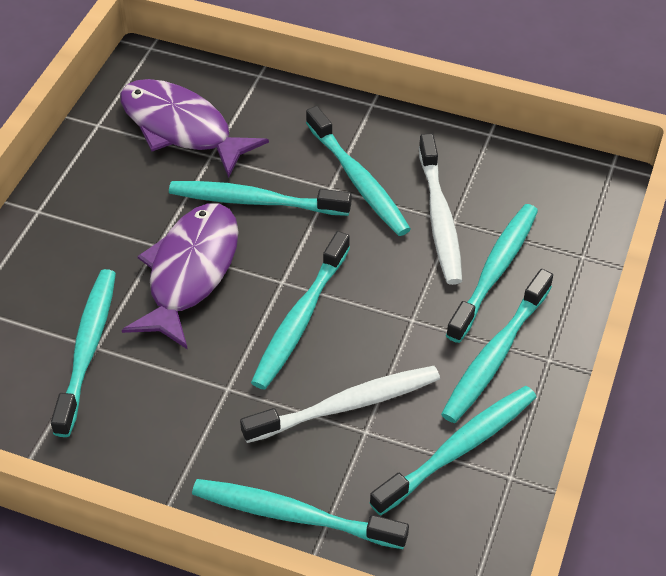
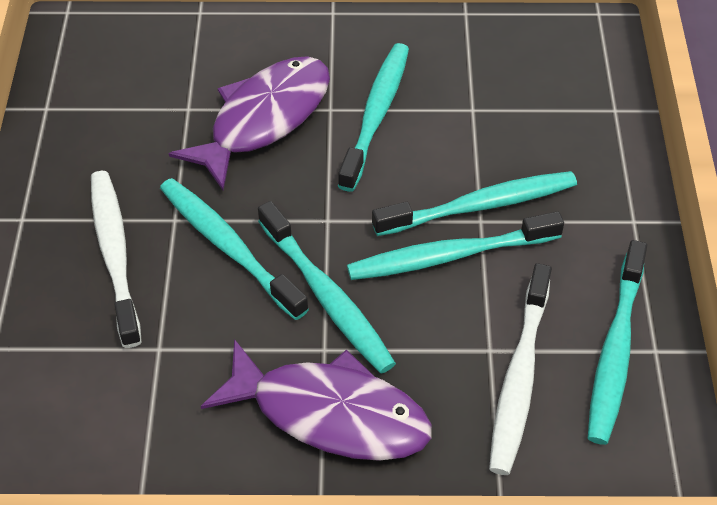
turquoise toothbrush: 8 -> 6

